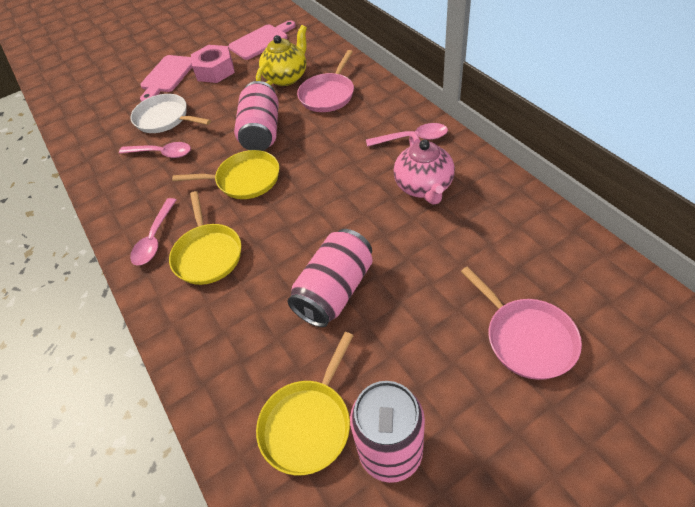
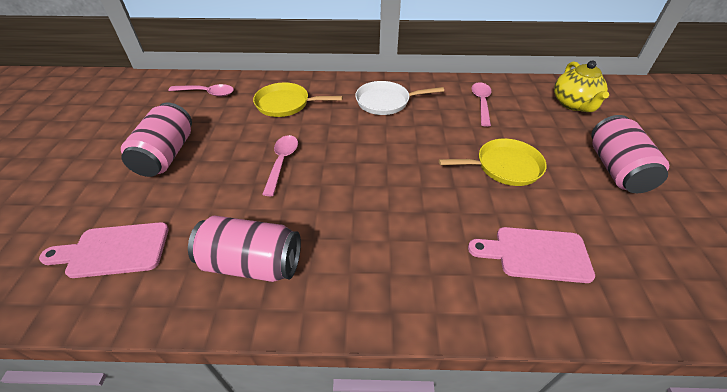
pink nut: 1 -> 0
pink pan: 2 -> 0
pink teapot: 1 -> 0
yellow pan: 3 -> 2

